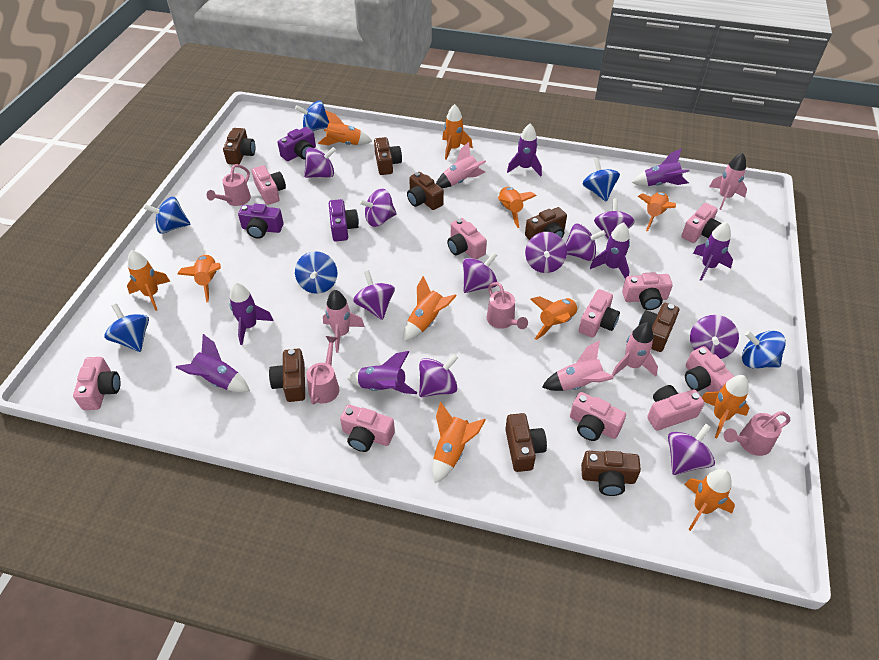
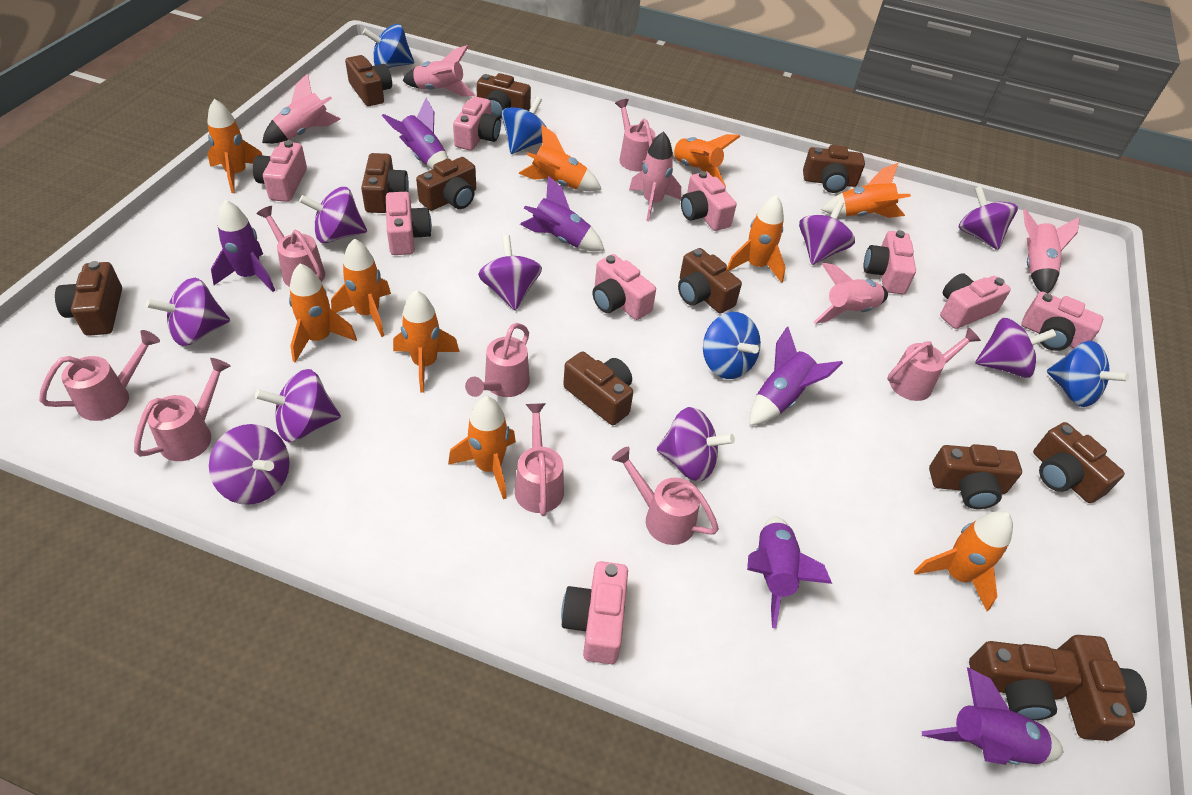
blue spinning top: 6 -> 4
brown camera: 8 -> 12
orange rocket: 11 -> 10
pink camera: 10 -> 9
pink watering can: 4 -> 8
purple camera: 3 -> 0
purple rocket: 7 -> 6
purple spinning top: 10 -> 9

